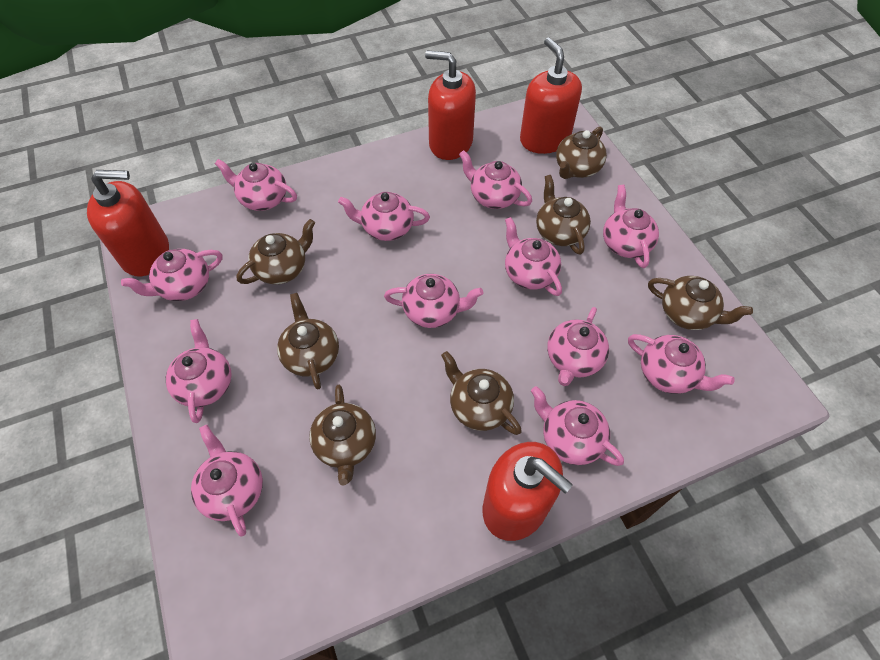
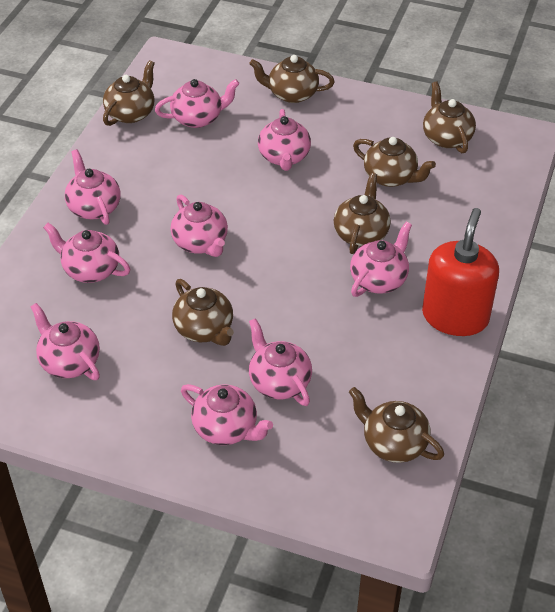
pink teapot: 12 -> 9
red soap dispenser: 4 -> 1

